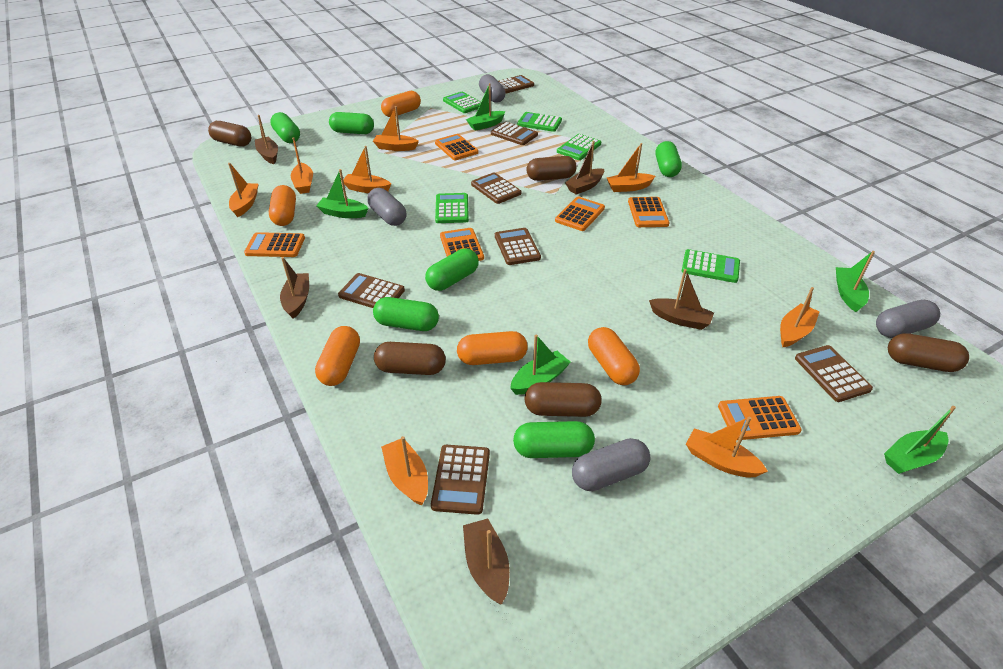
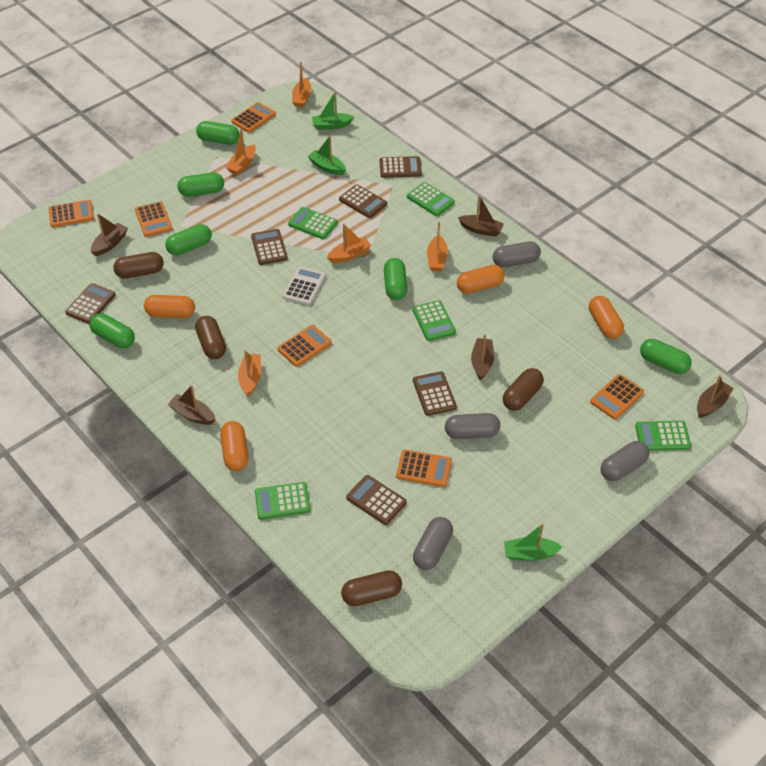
brown calculator: 7 -> 6
brown capsule: 5 -> 4
green boat: 5 -> 3
orange boat: 8 -> 5
orange capsule: 5 -> 4
white calculator: 0 -> 1

